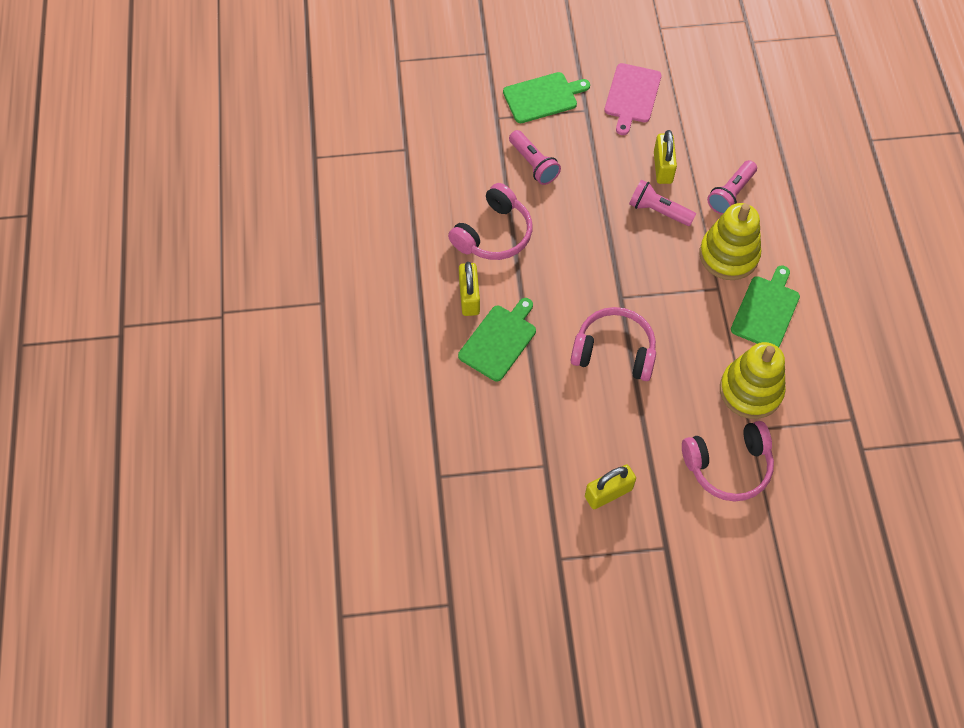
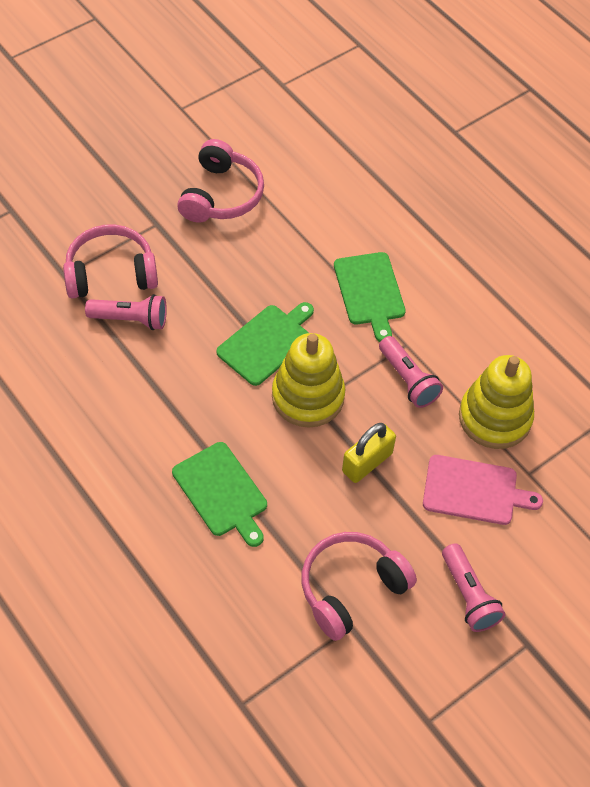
yellow padlock: 3 -> 1

